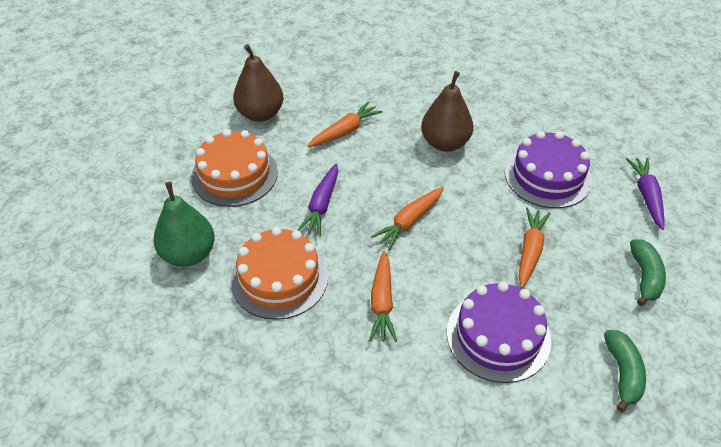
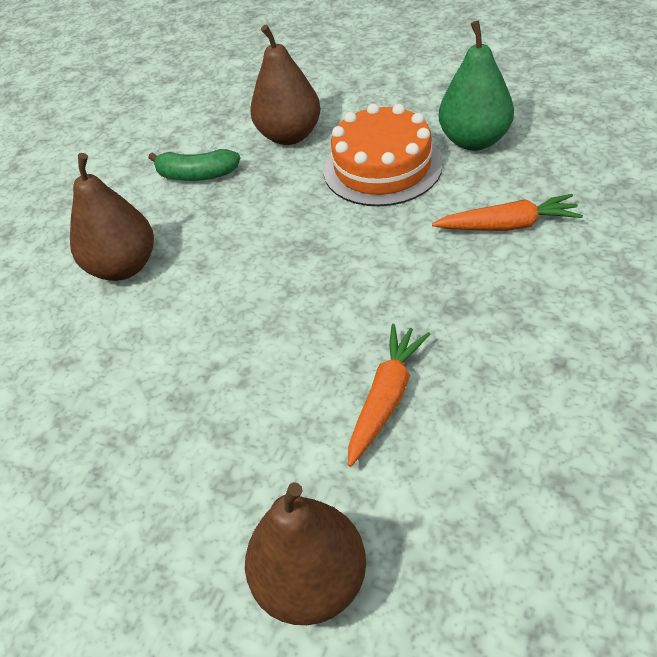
brown pear: 2 -> 3
green banana: 2 -> 1
orange cake: 2 -> 1
orange carrot: 4 -> 2
purple cake: 2 -> 0
purple carrot: 2 -> 0

